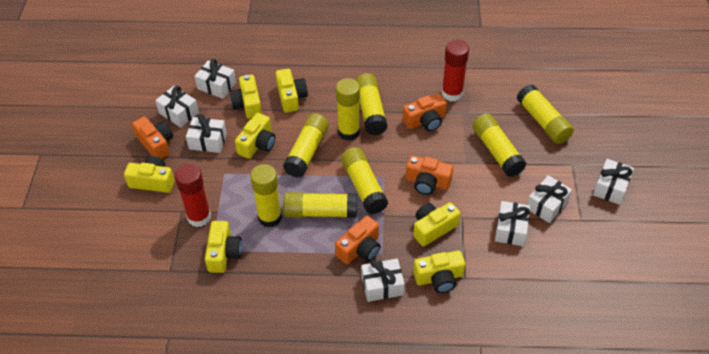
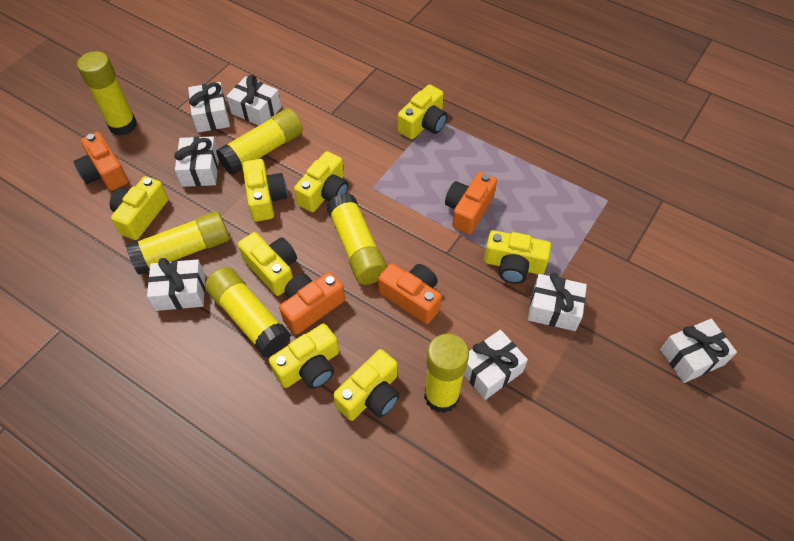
red glue stick: 2 -> 0
yellow camera: 7 -> 8
yellow glue stick: 8 -> 6

